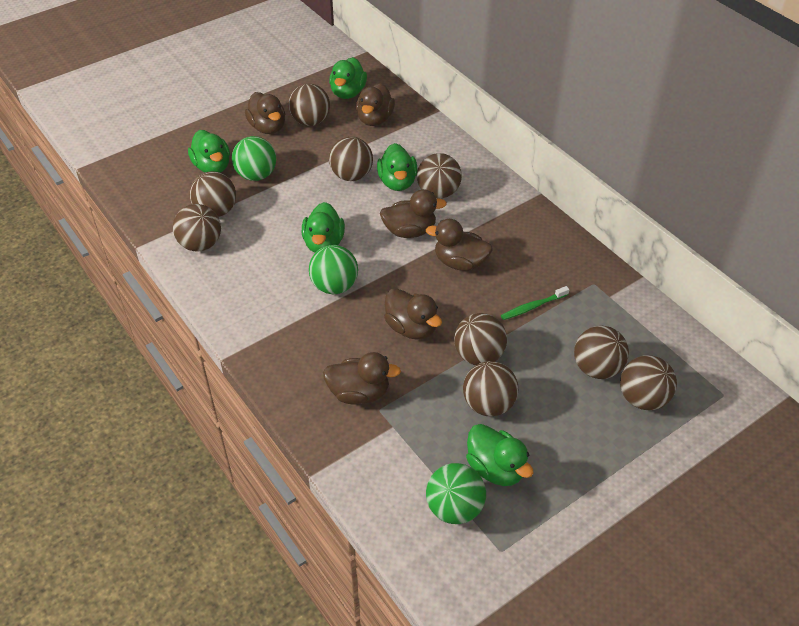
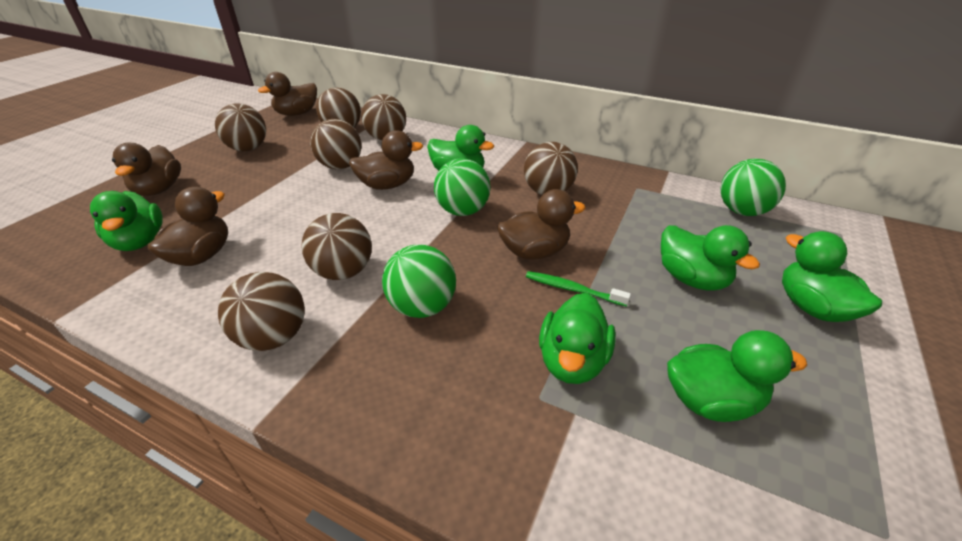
brown ball: 9 -> 7
brown duck: 6 -> 5
green duck: 5 -> 6

